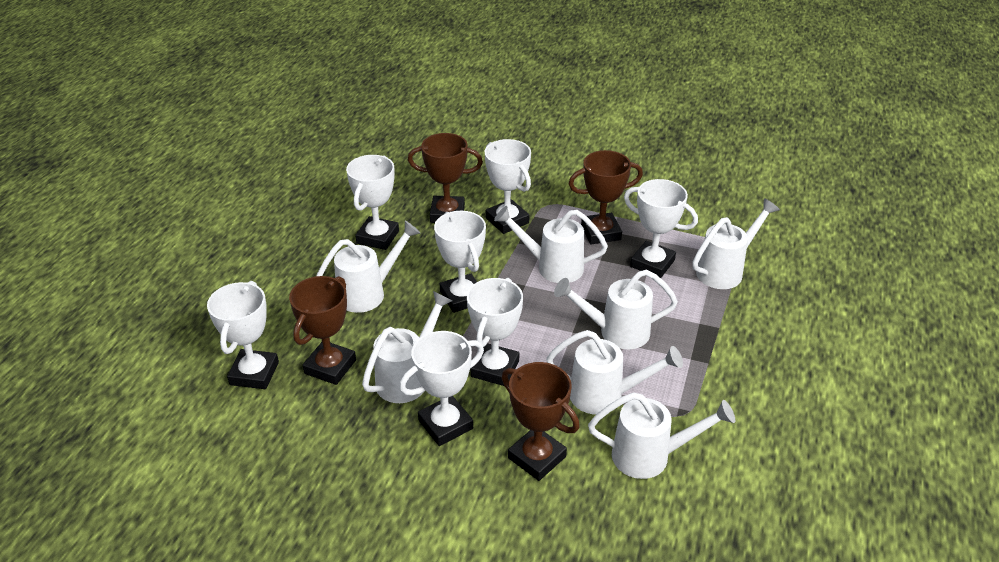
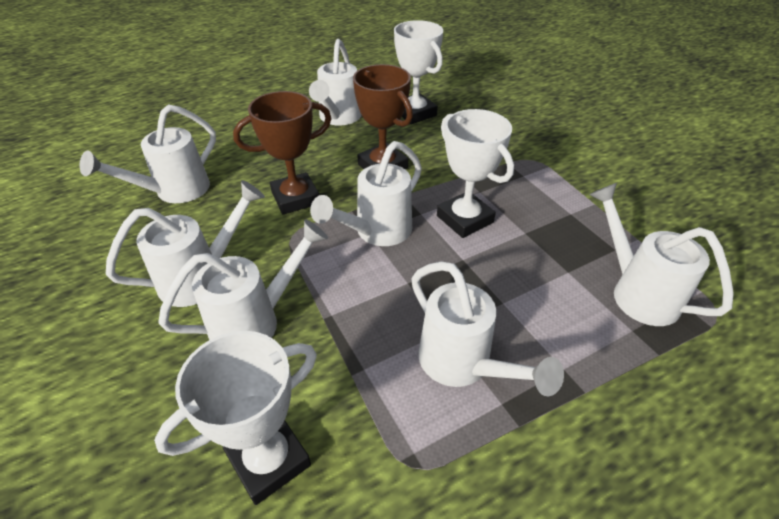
brown trophy: 4 -> 2
white trophy: 7 -> 3

